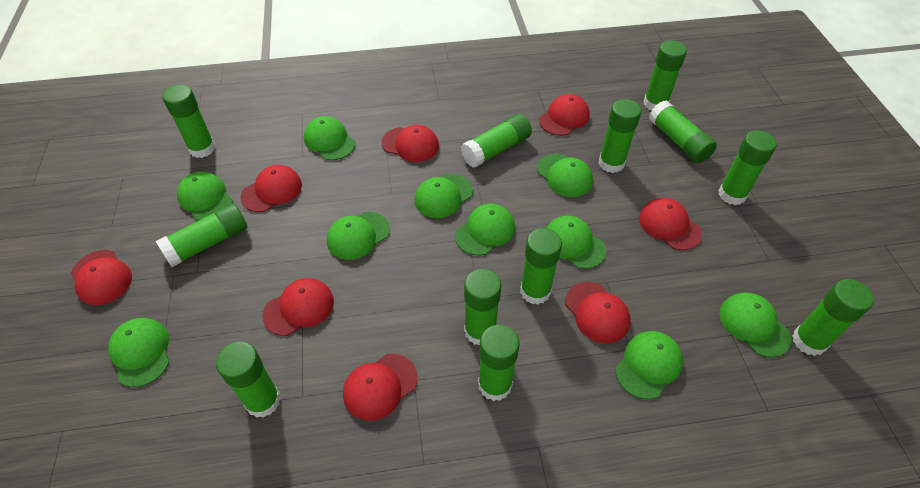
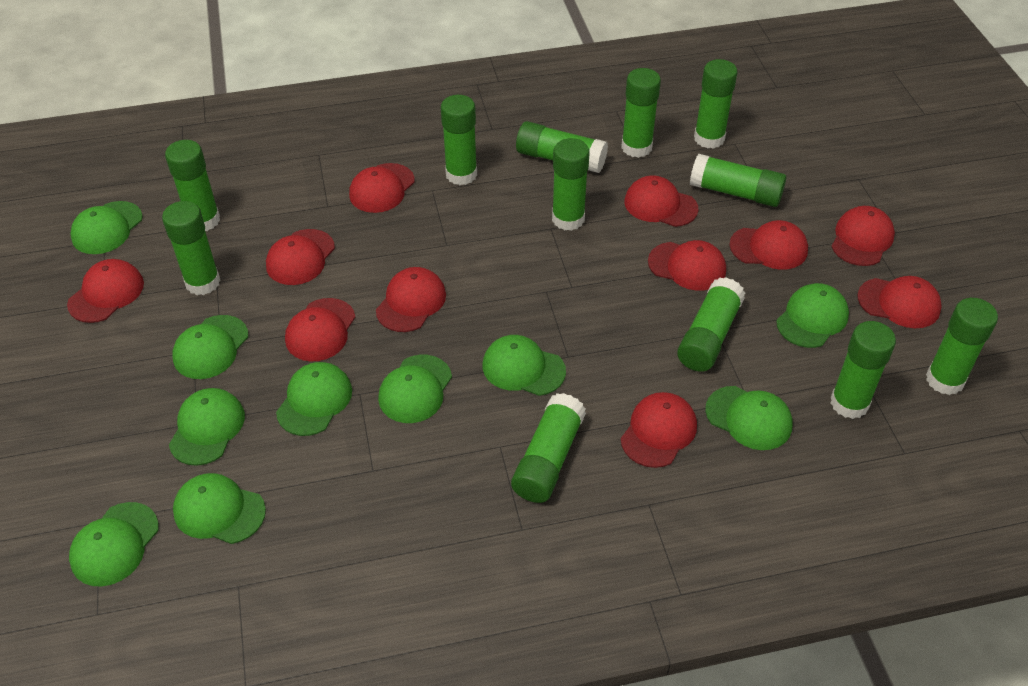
red cap: 8 -> 11

